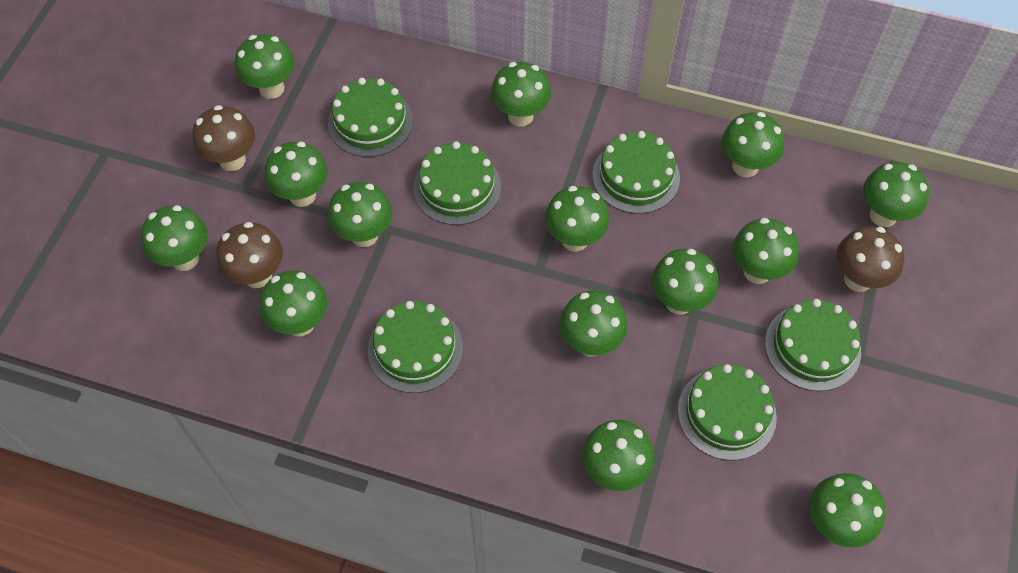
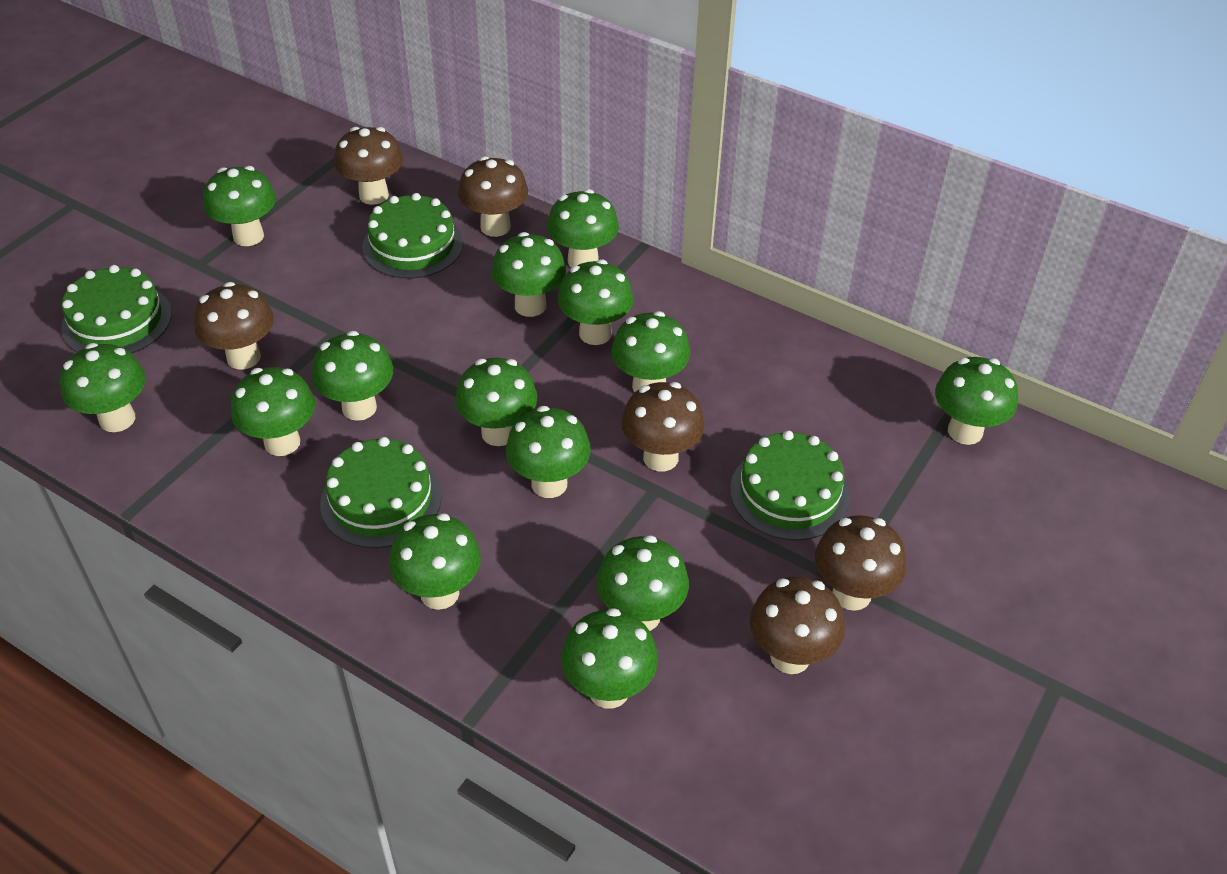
brown mushroom: 3 -> 6
green cake: 6 -> 4

